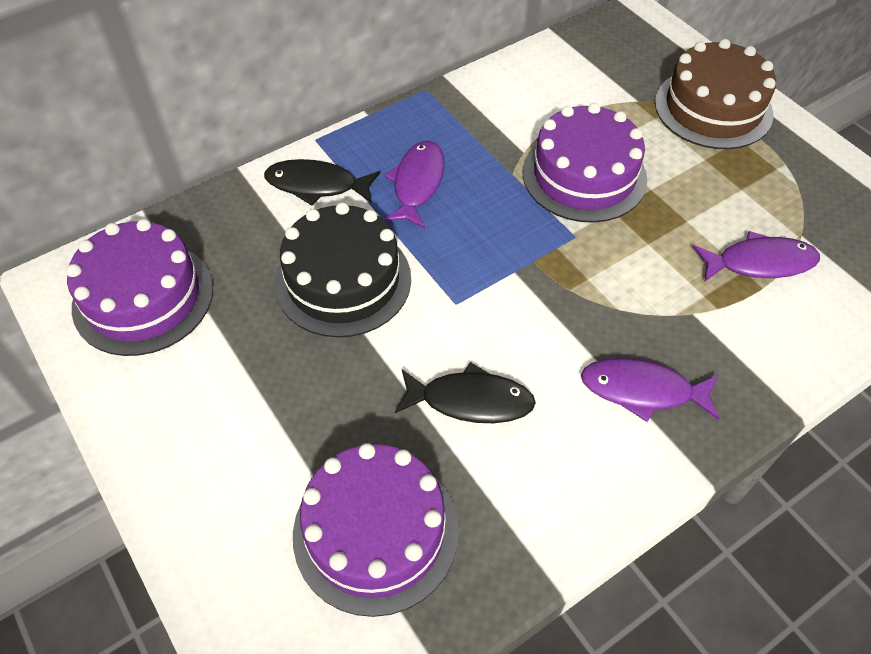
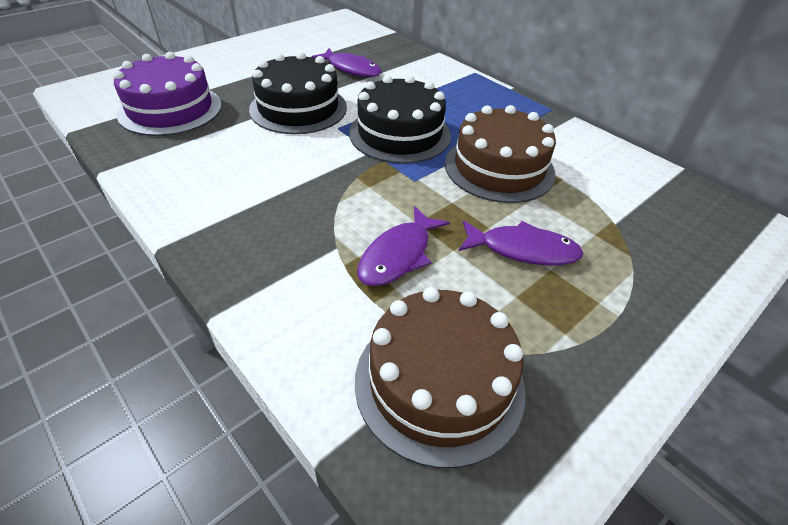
black cake: 1 -> 2
black fish: 2 -> 0
brown cake: 1 -> 2
purple cake: 3 -> 1

